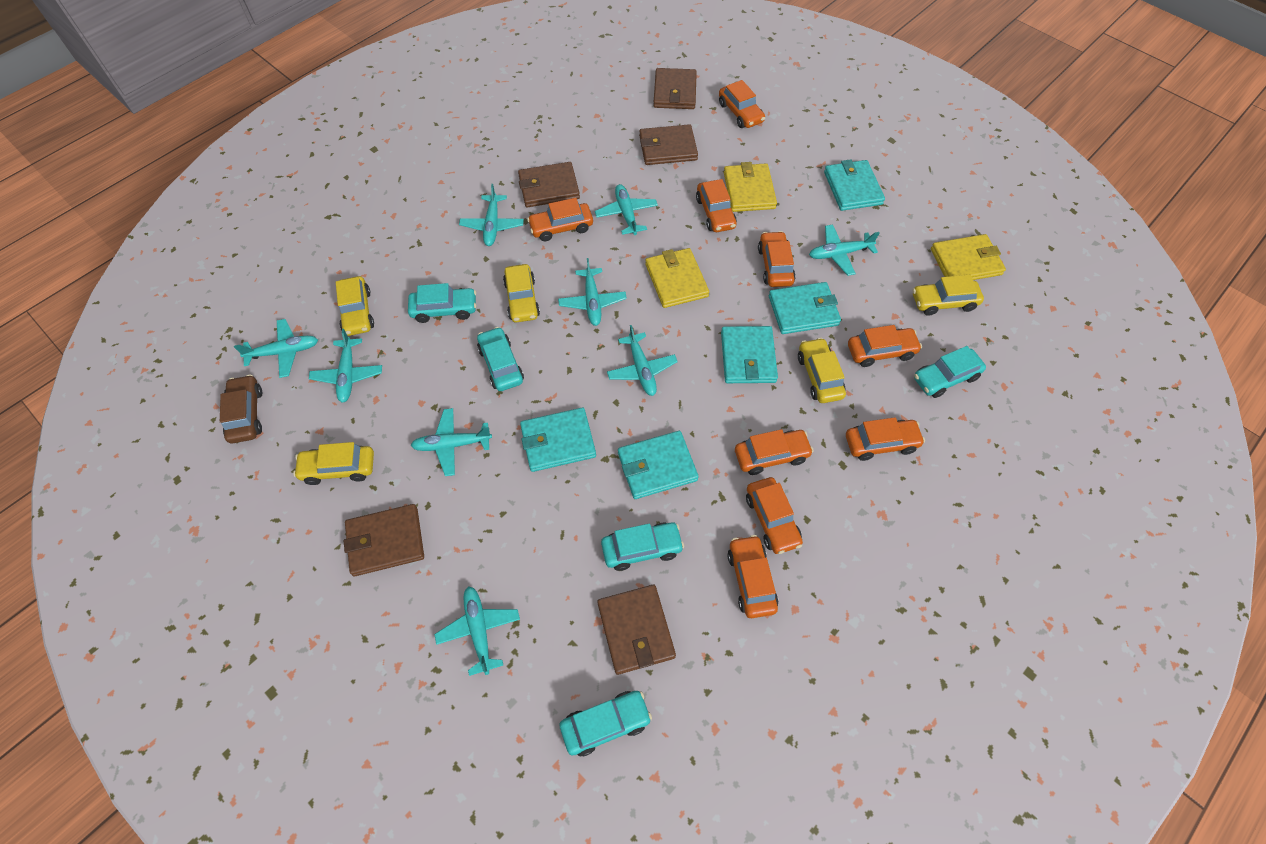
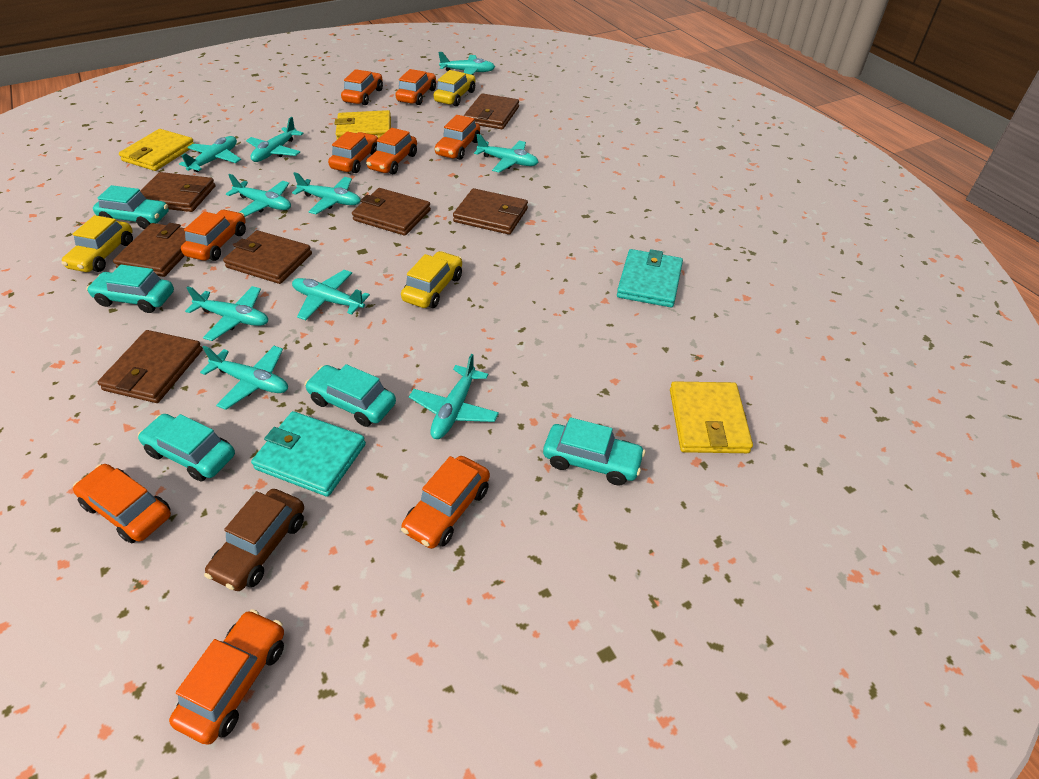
brown wallet: 5 -> 7
turquoise plane: 9 -> 10
turquoise wallet: 5 -> 2
yellow car: 5 -> 3

